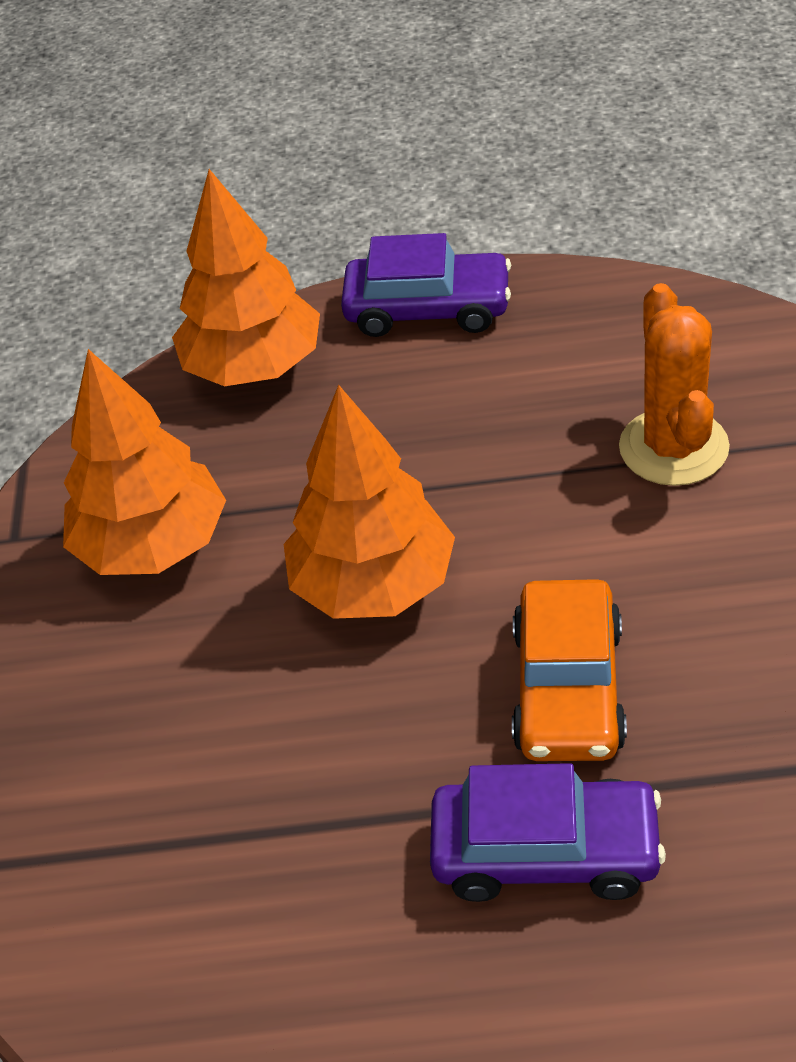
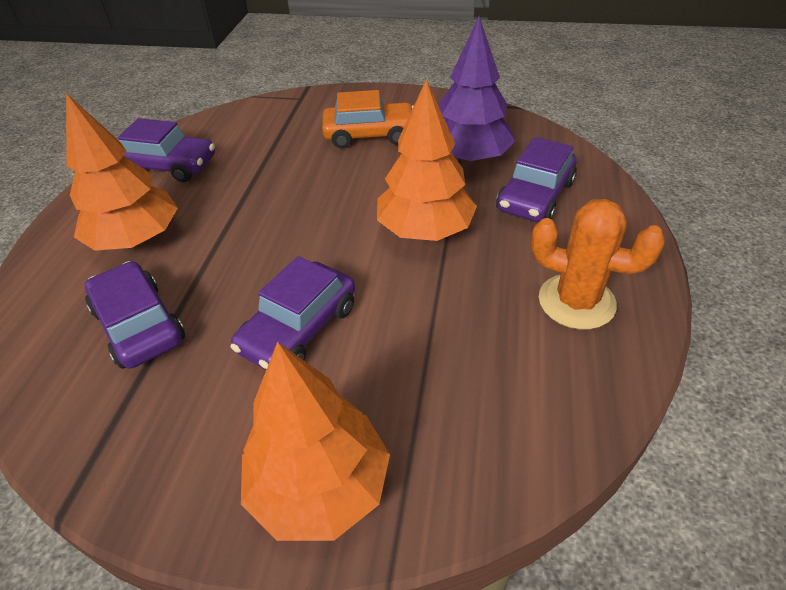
purple car: 2 -> 4
purple tree: 0 -> 1

